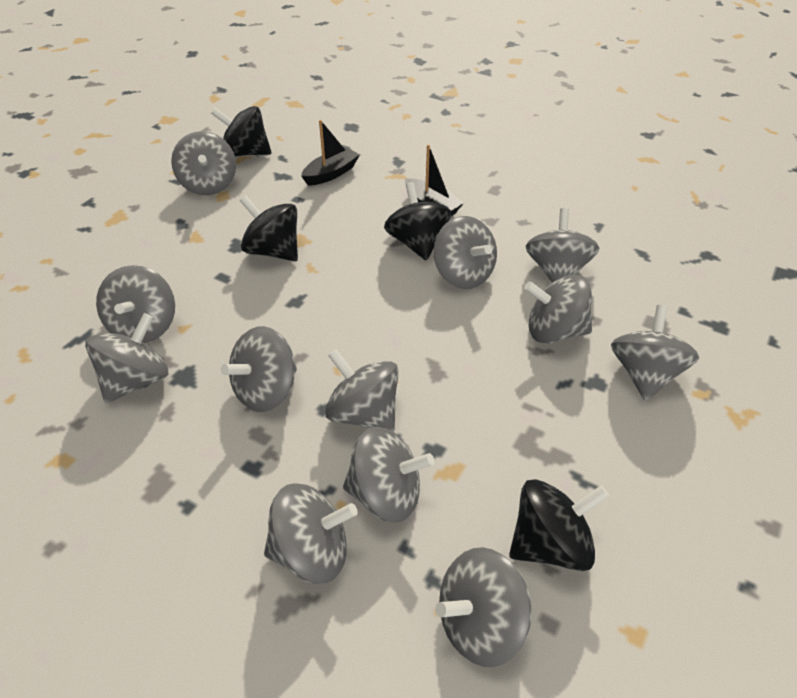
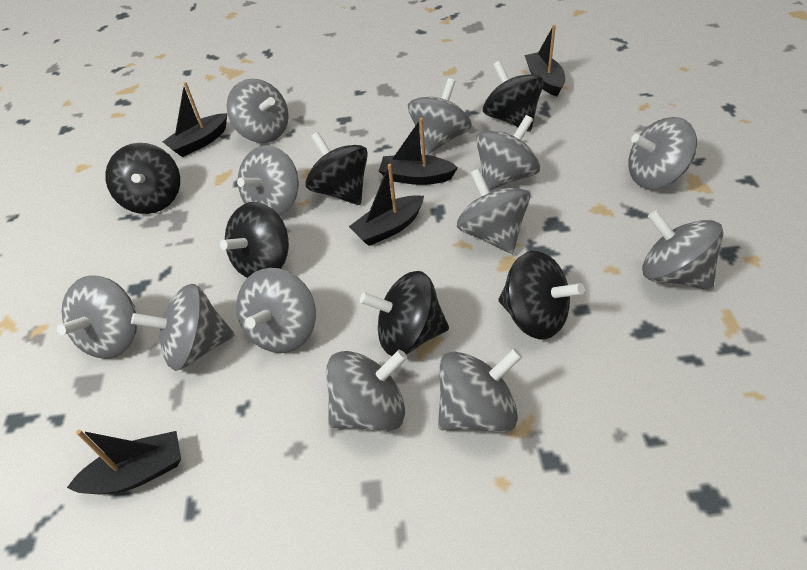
black boat: 2 -> 5
black spinning top: 4 -> 6

